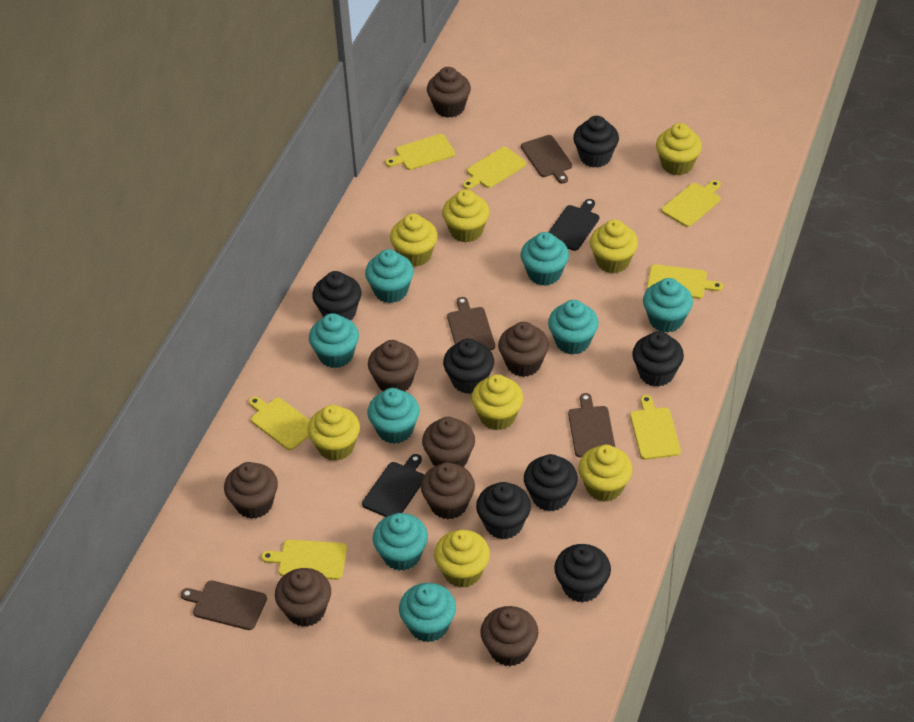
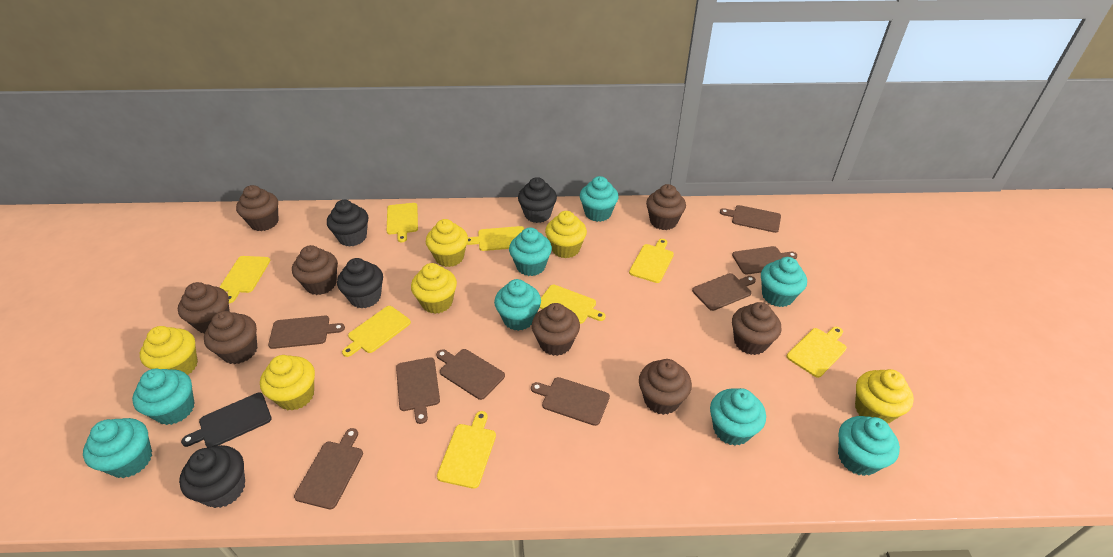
black cupcake: 7 -> 4
black cutting board: 2 -> 1
brown cutting board: 4 -> 8
yellow cupcake: 8 -> 6
yellow cutting board: 7 -> 8

